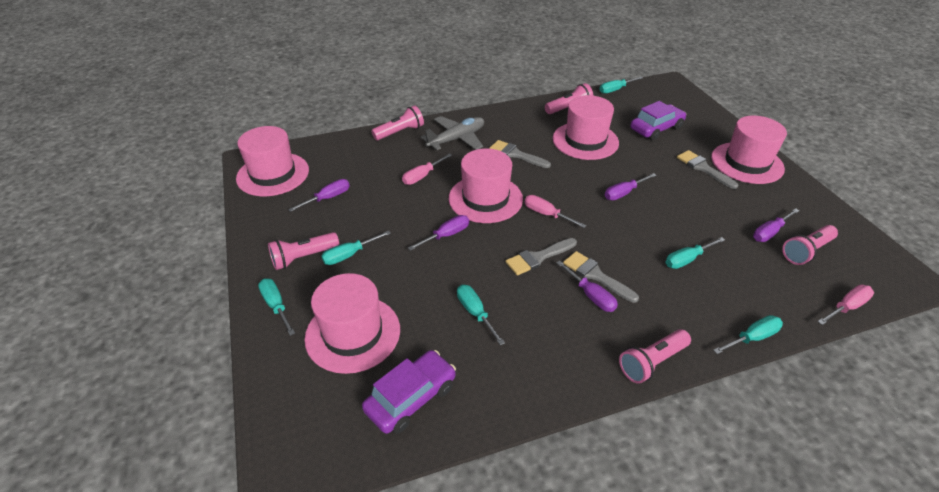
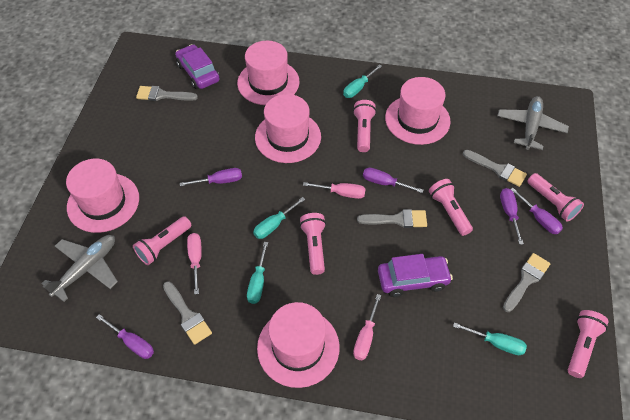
grey brush: 4 -> 5
grey plane: 1 -> 2
pink flashlight: 5 -> 6
turquoise screwdriver: 6 -> 4

